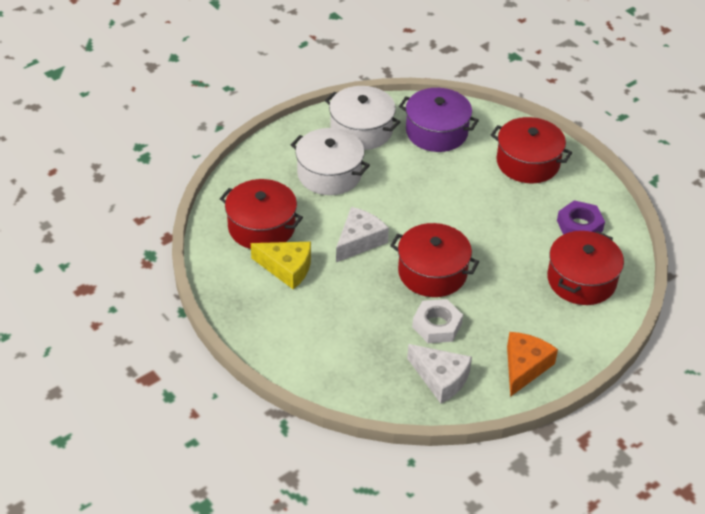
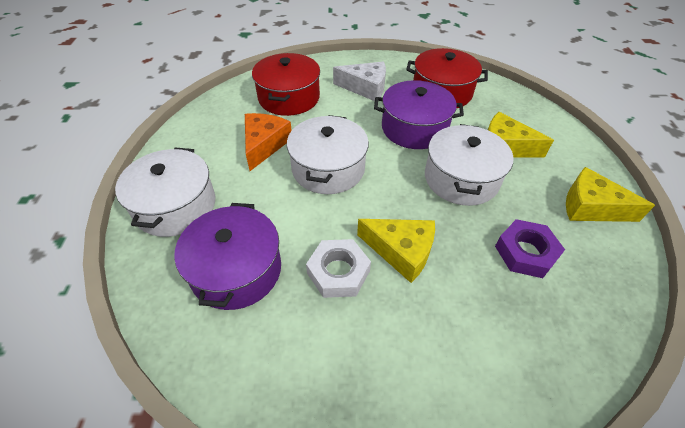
purple pot: 1 -> 2
red pot: 4 -> 2
white cheese: 2 -> 1
white pot: 2 -> 3
yellow cheese: 1 -> 3

